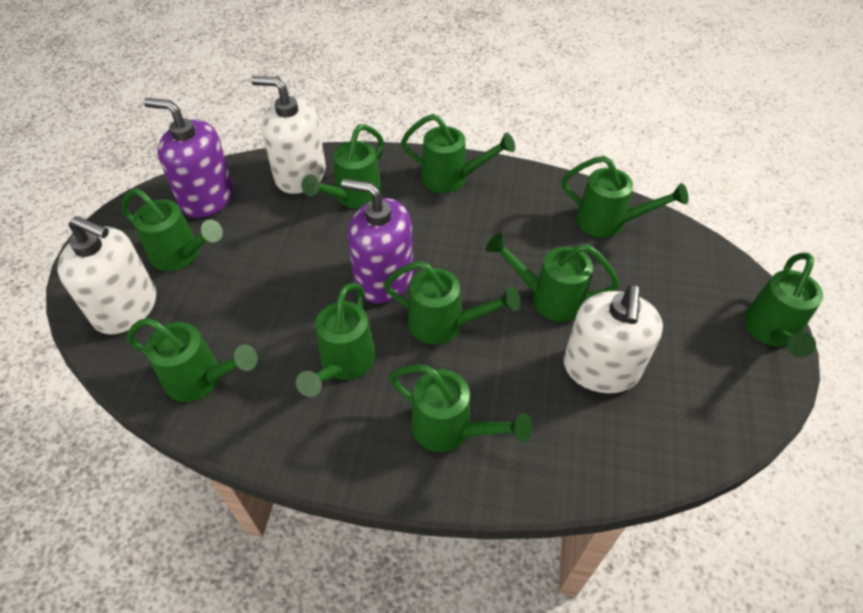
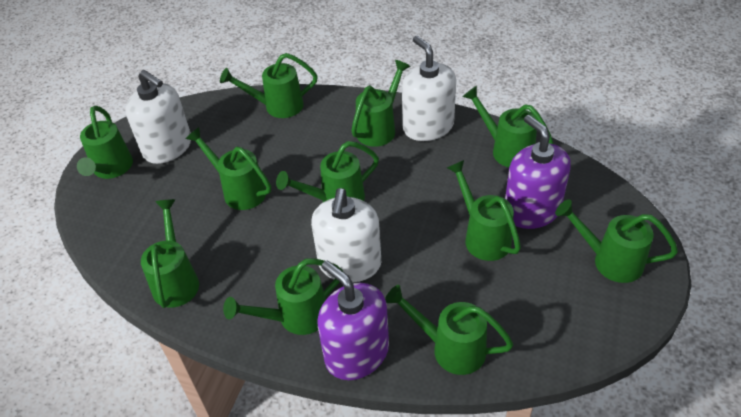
green watering can: 10 -> 11

